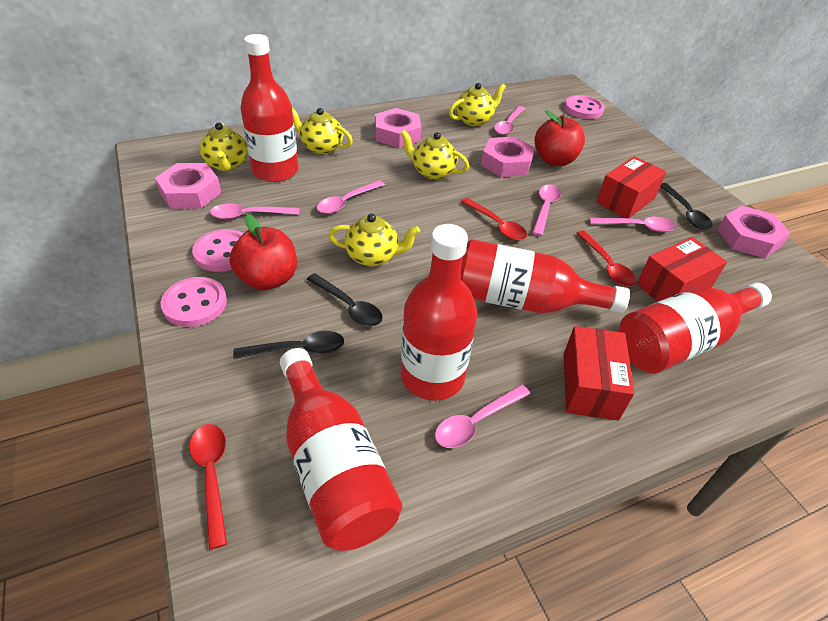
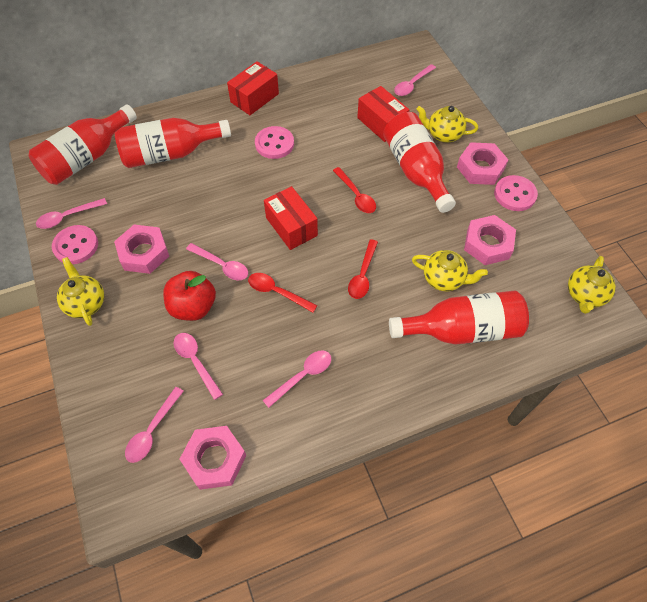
black spoon: 3 -> 0
red apple: 2 -> 1
red bottle: 5 -> 4
yellow teapot: 5 -> 4

